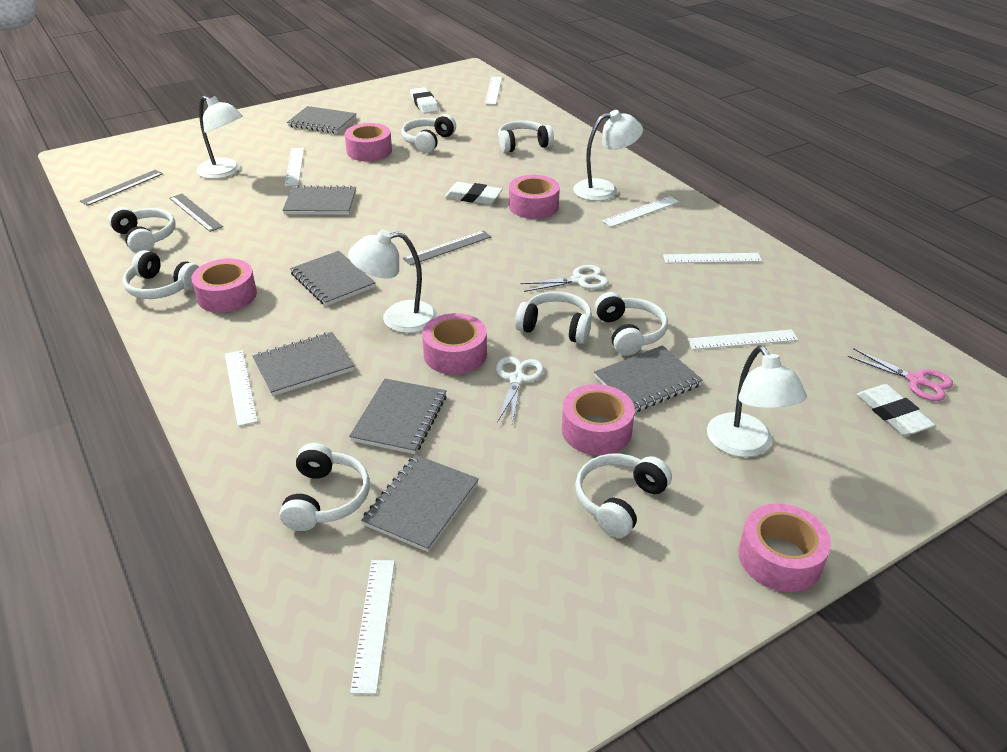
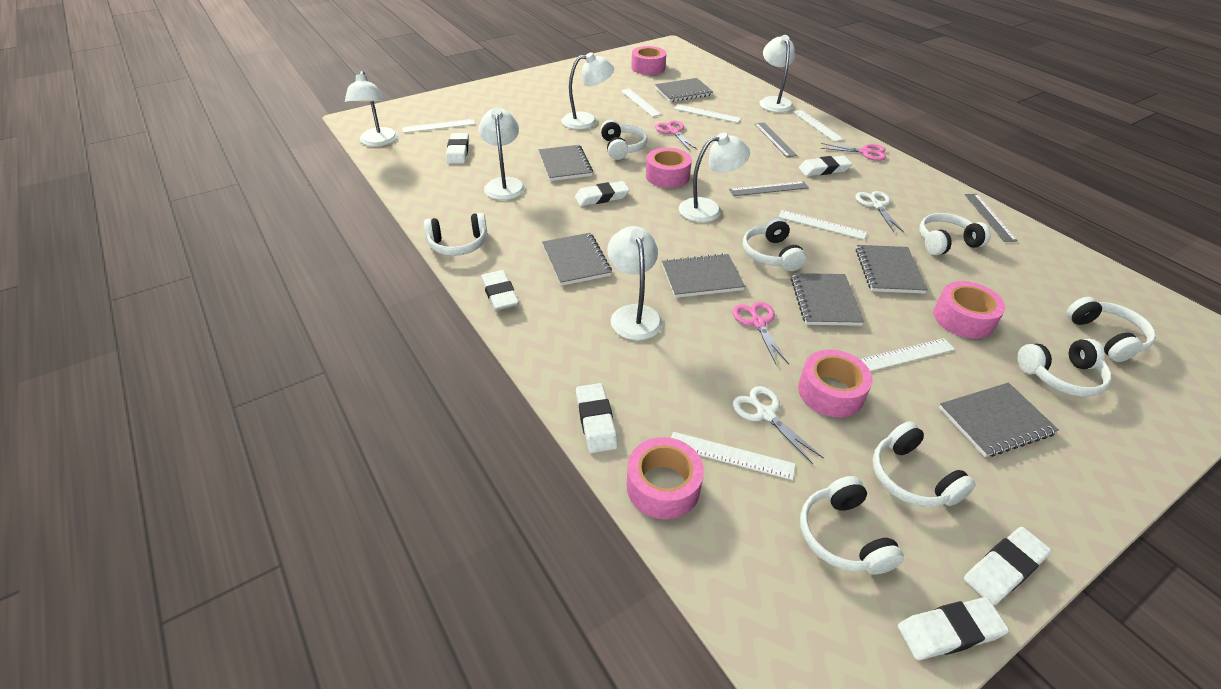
pink scissors: 1 -> 3
pink tape: 6 -> 5
white eraser: 3 -> 7
white lamp: 4 -> 6

